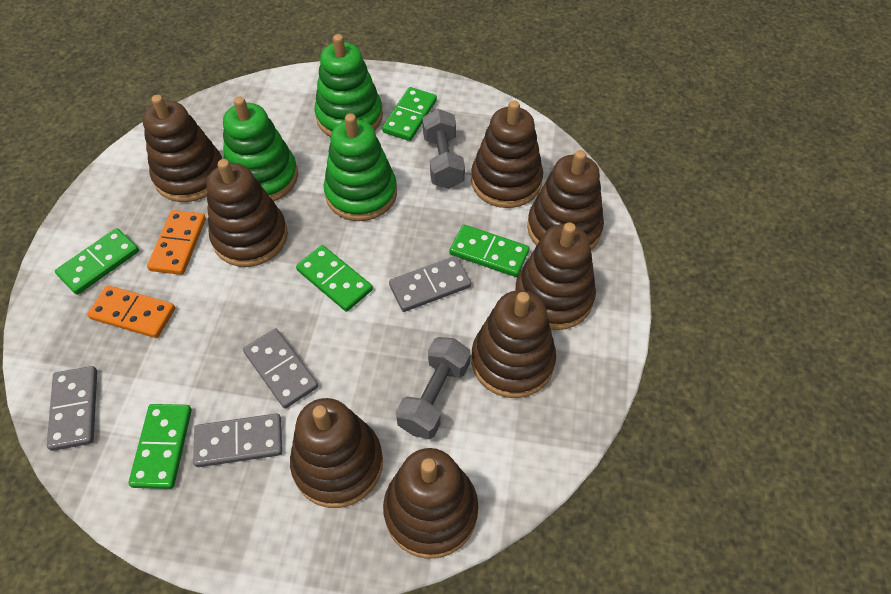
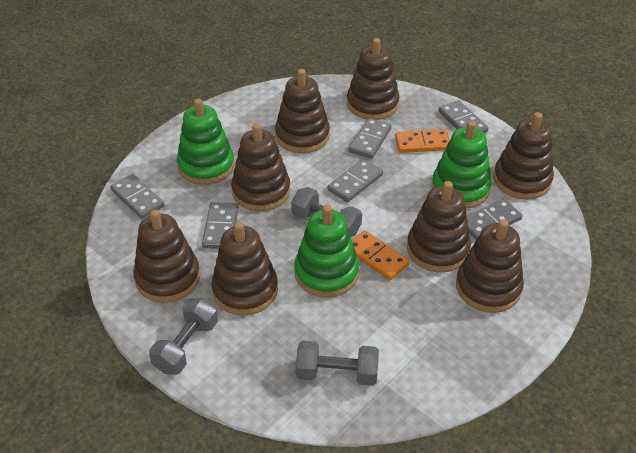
green domino: 5 -> 0
grey domino: 4 -> 6
grey dumbbell: 2 -> 3

